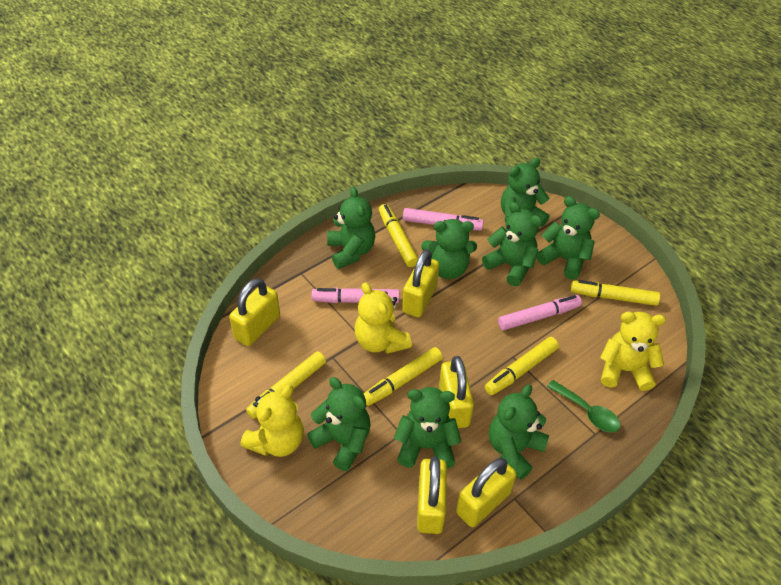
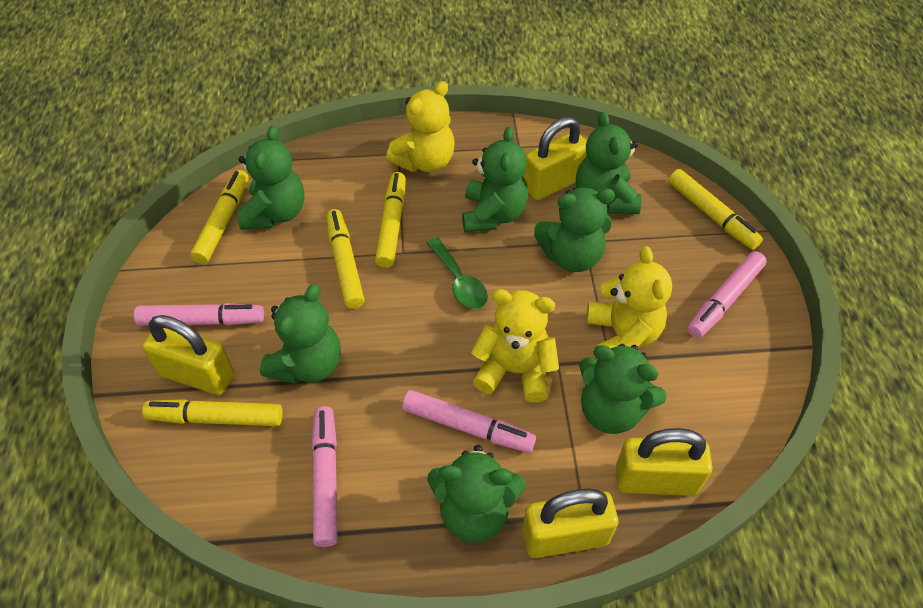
green teddy bear: 8 -> 7
pink marker: 3 -> 4
yellow padlock: 5 -> 4

